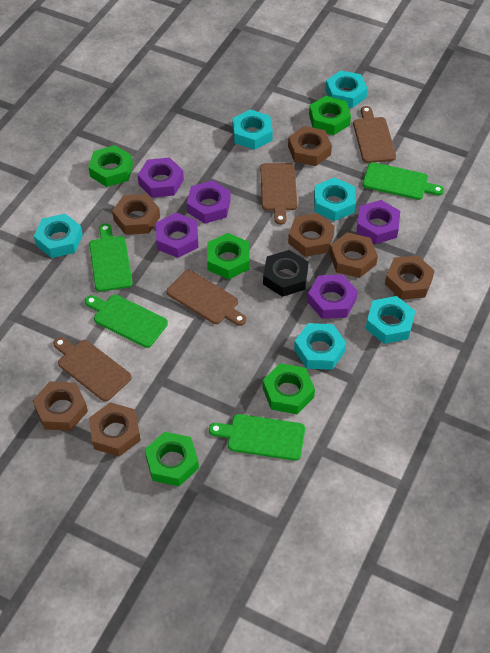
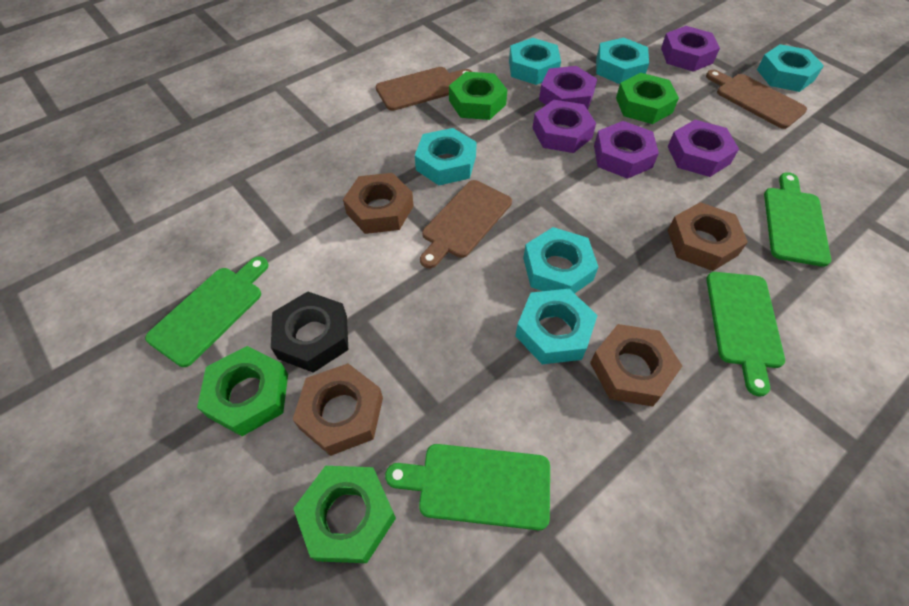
brown cutting board: 4 -> 3
brown nut: 7 -> 4
green nut: 5 -> 4

